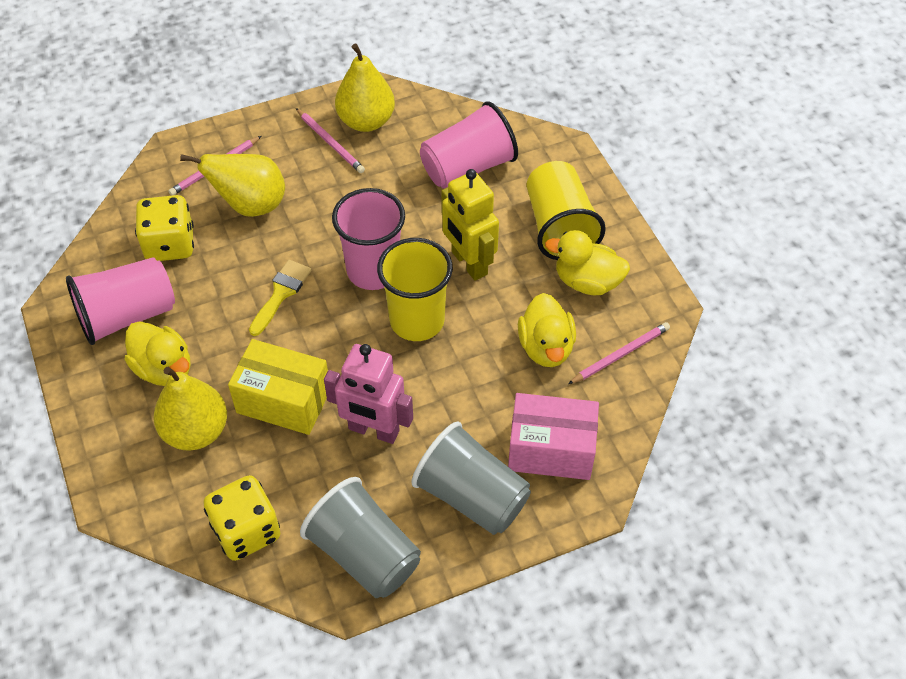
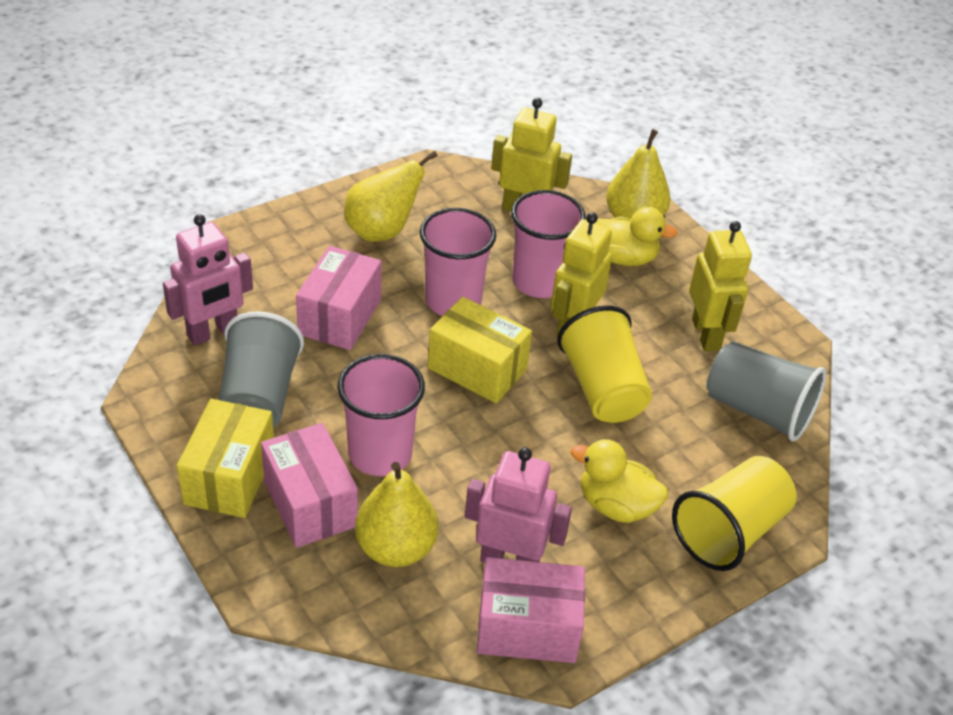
pink box: 1 -> 3
pink pencil: 3 -> 0
pink robot: 1 -> 2
yellow box: 1 -> 2
yellow brush: 1 -> 0
yellow dice: 2 -> 0
yellow duck: 3 -> 2
yellow robot: 1 -> 3

